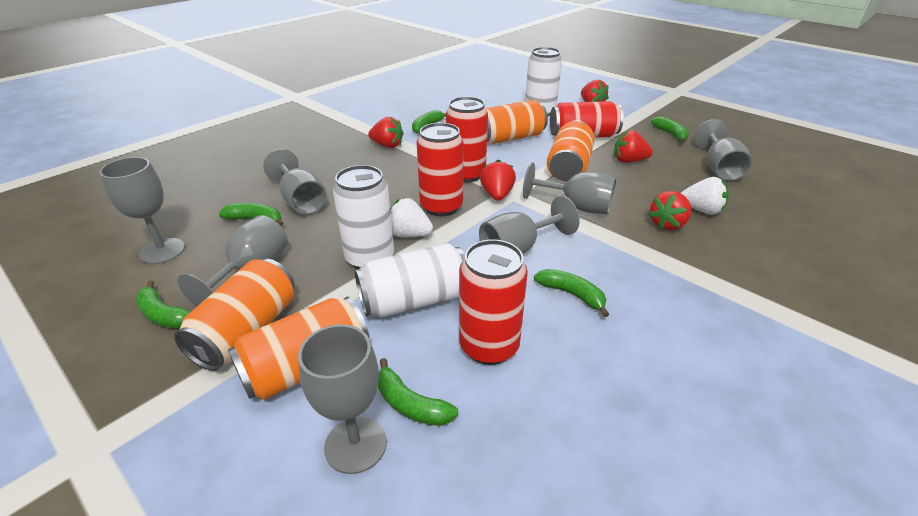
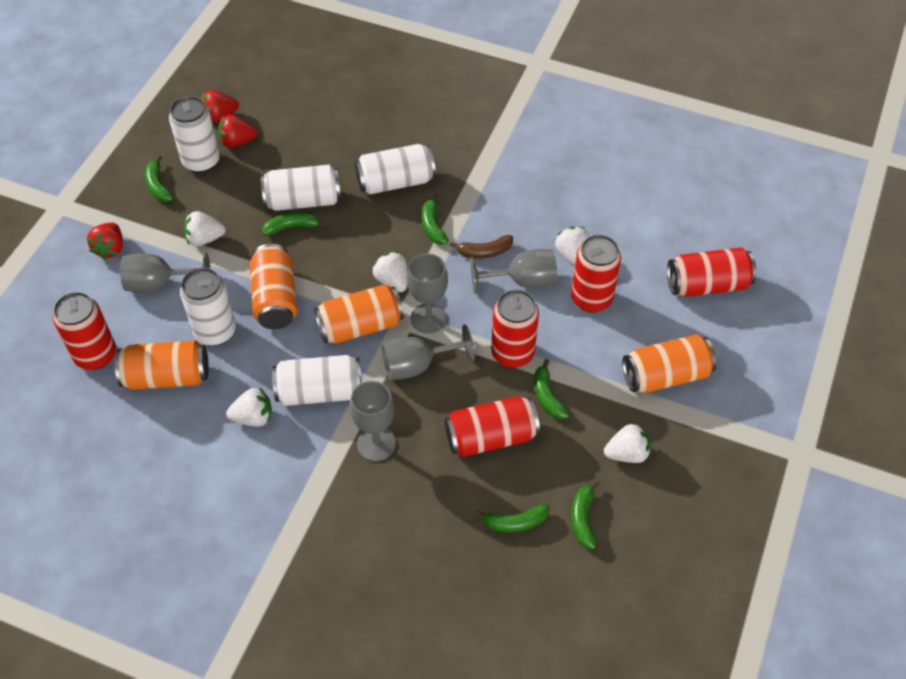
brown banana: 0 -> 1
grey goblet: 7 -> 5
red can: 4 -> 5
red strawberry: 5 -> 3
white can: 3 -> 5
white strawberry: 2 -> 5

